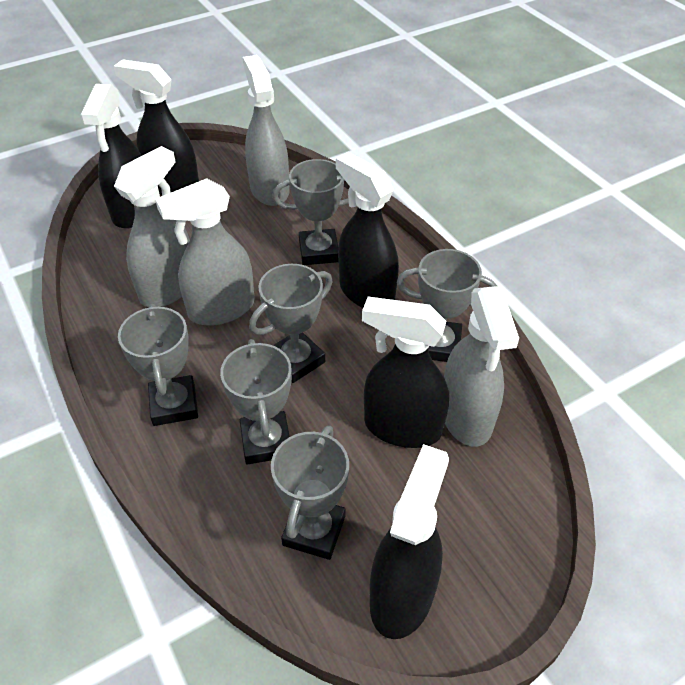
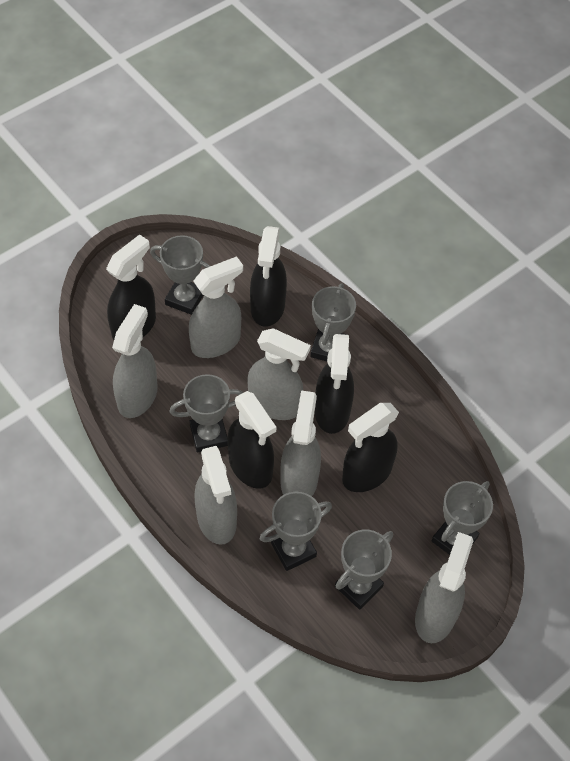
grey spray bottle: 4 -> 6

